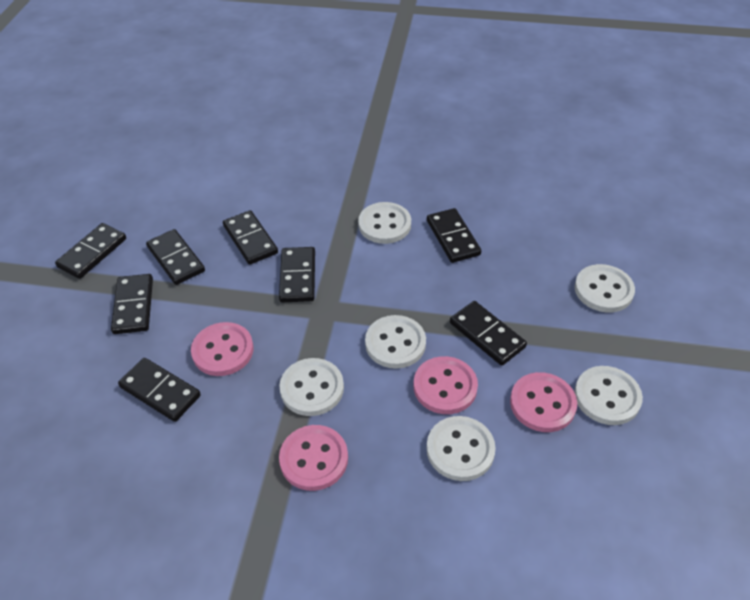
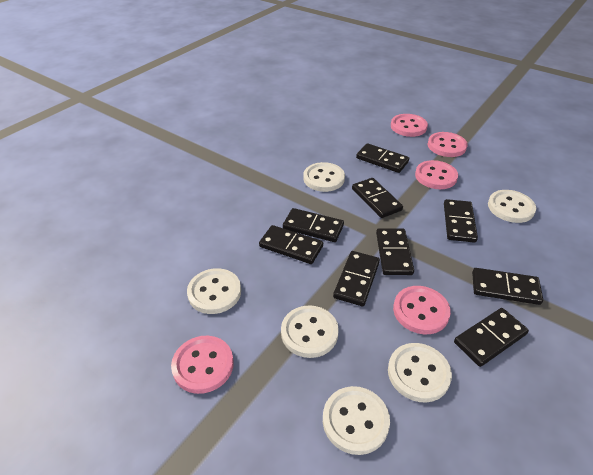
black domino: 8 -> 9
pink button: 4 -> 5

